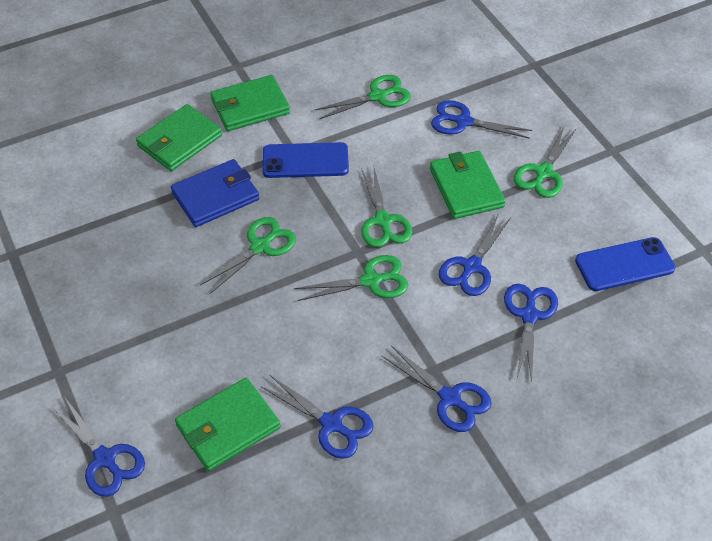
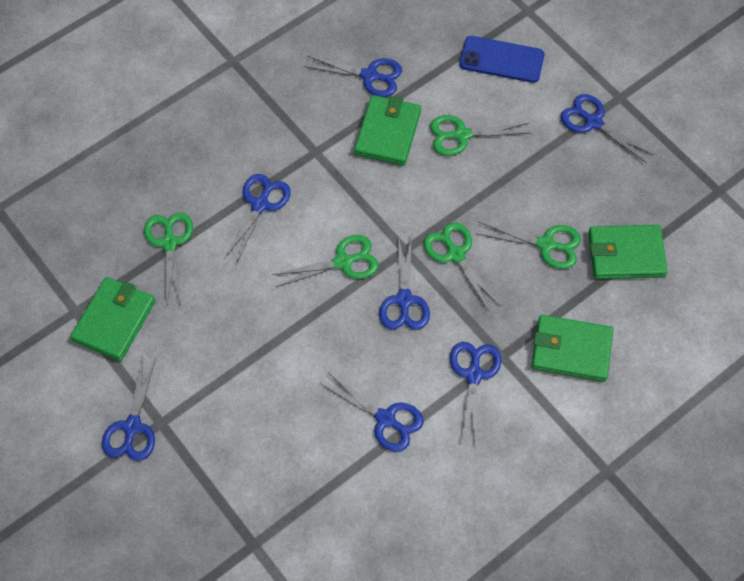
blue phone: 2 -> 1
blue scissors: 6 -> 7
blue wallet: 1 -> 0

